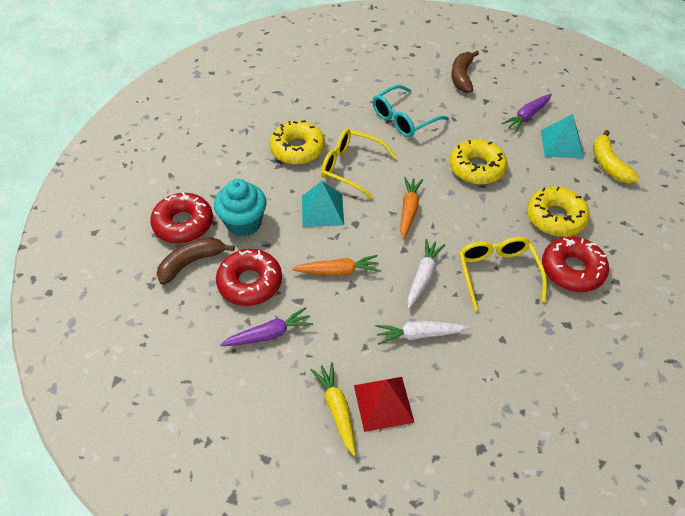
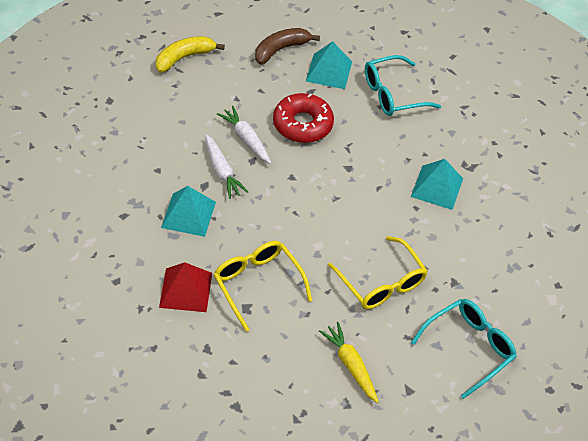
brown banana: 2 -> 1
orange carrot: 2 -> 0
purple carrot: 2 -> 0
red donut: 3 -> 1
turquoise cupcake: 1 -> 0
turquoise glasses: 1 -> 2
turquoise pyramid: 2 -> 3
yellow donut: 3 -> 0

